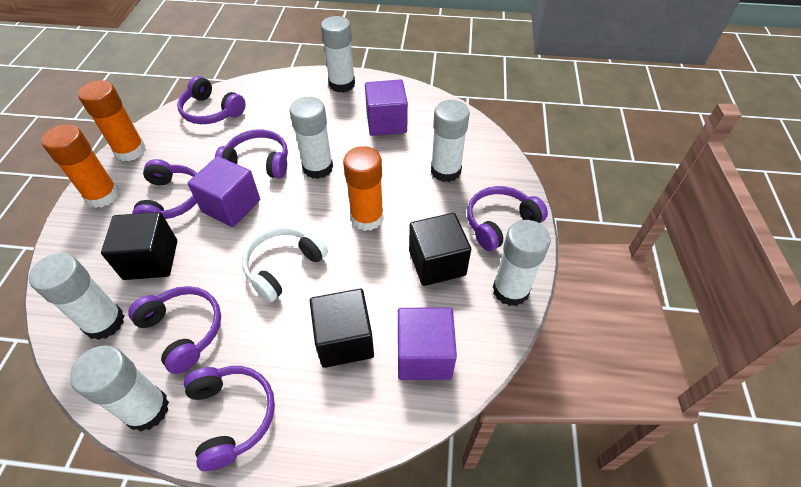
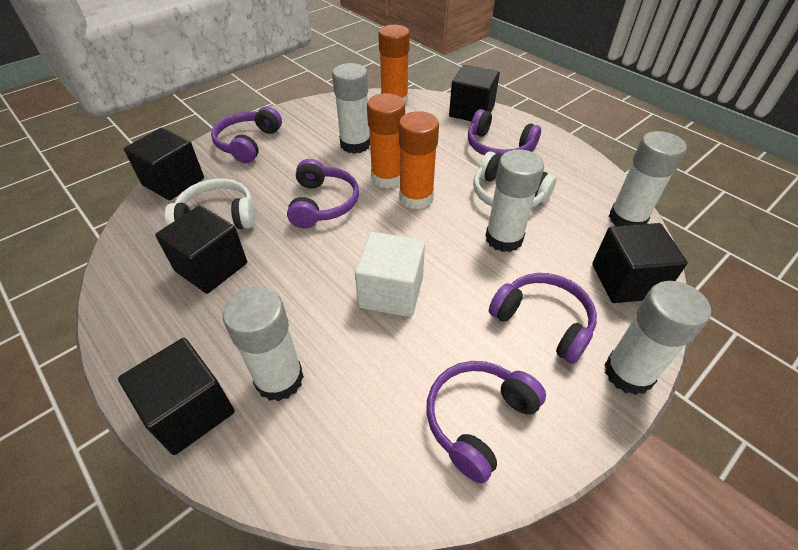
black cube: 3 -> 5
purple cube: 3 -> 0
purple headphones: 6 -> 5
white cube: 0 -> 1
white glue stick: 6 -> 5
white headphones: 1 -> 2

